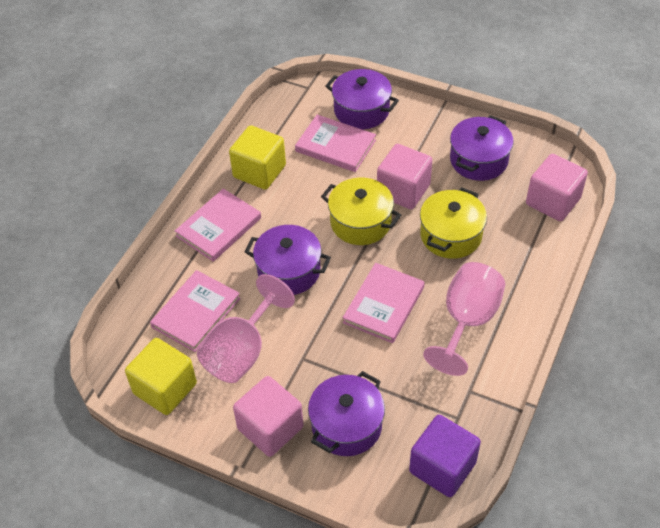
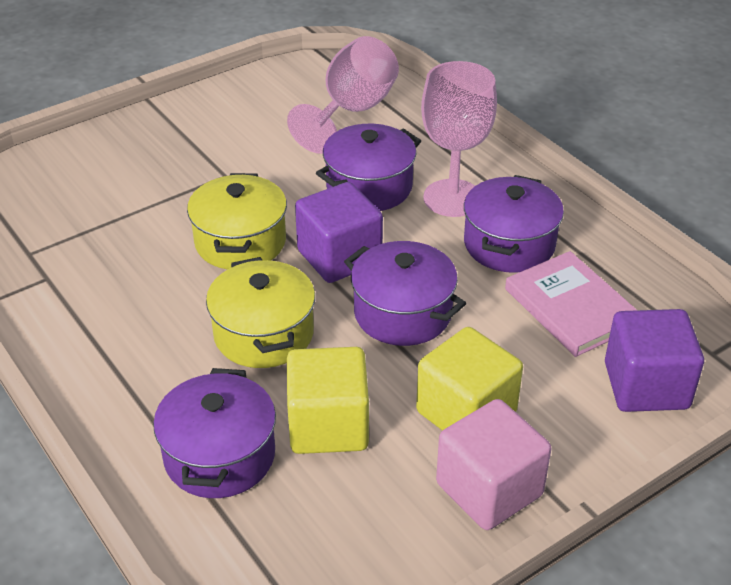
pink book: 4 -> 1
pink cube: 3 -> 1
purple cube: 1 -> 2

